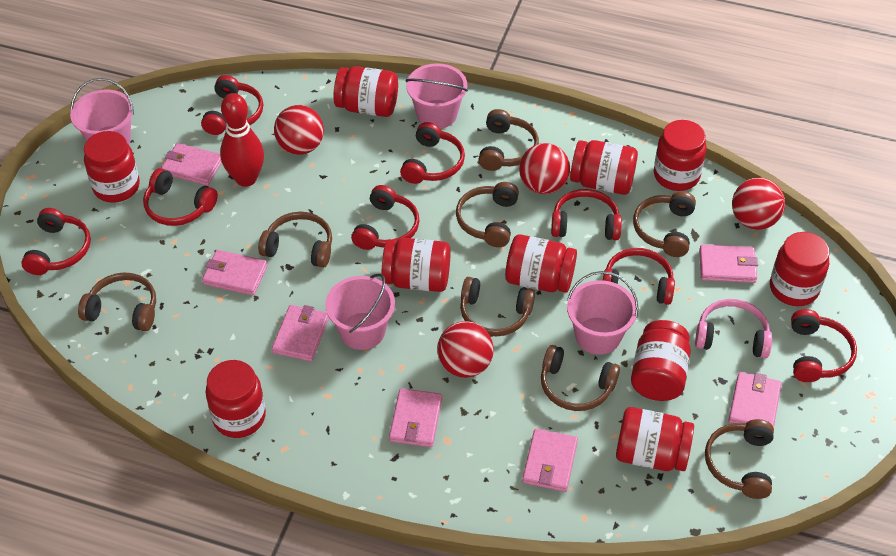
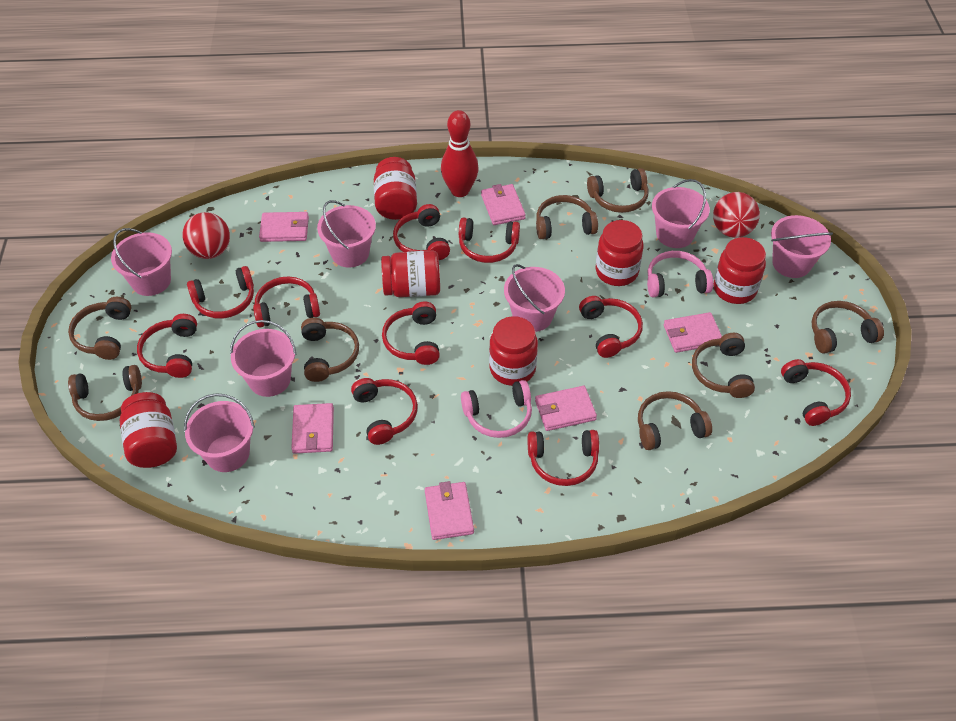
pink bucket: 4 -> 7
pink headphones: 1 -> 2
pink wallet: 7 -> 6
red ball: 4 -> 2
red headphones: 8 -> 10
red jar: 10 -> 6

